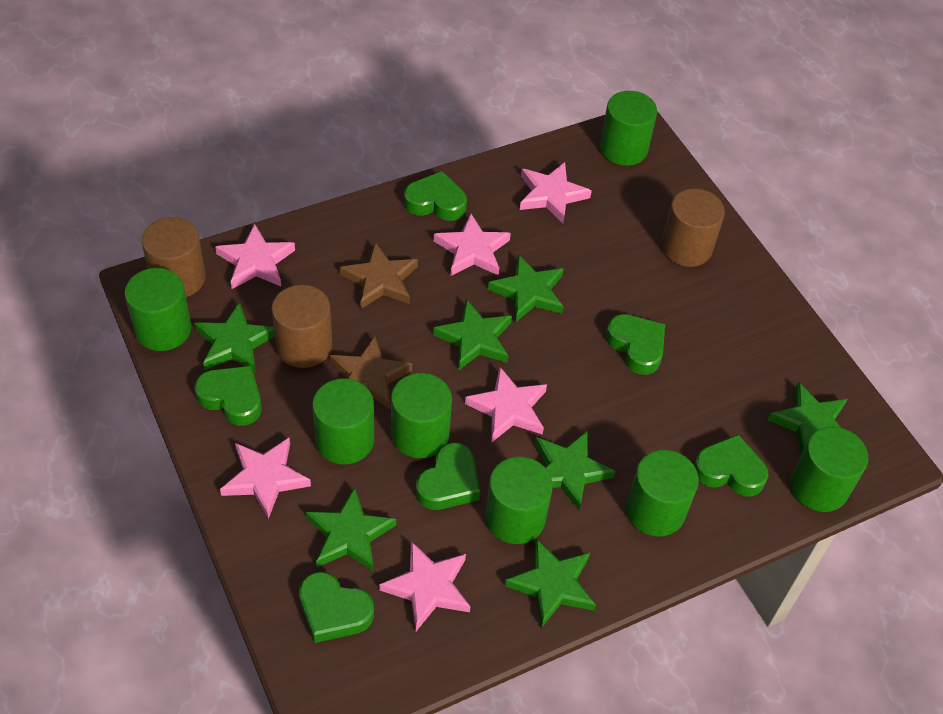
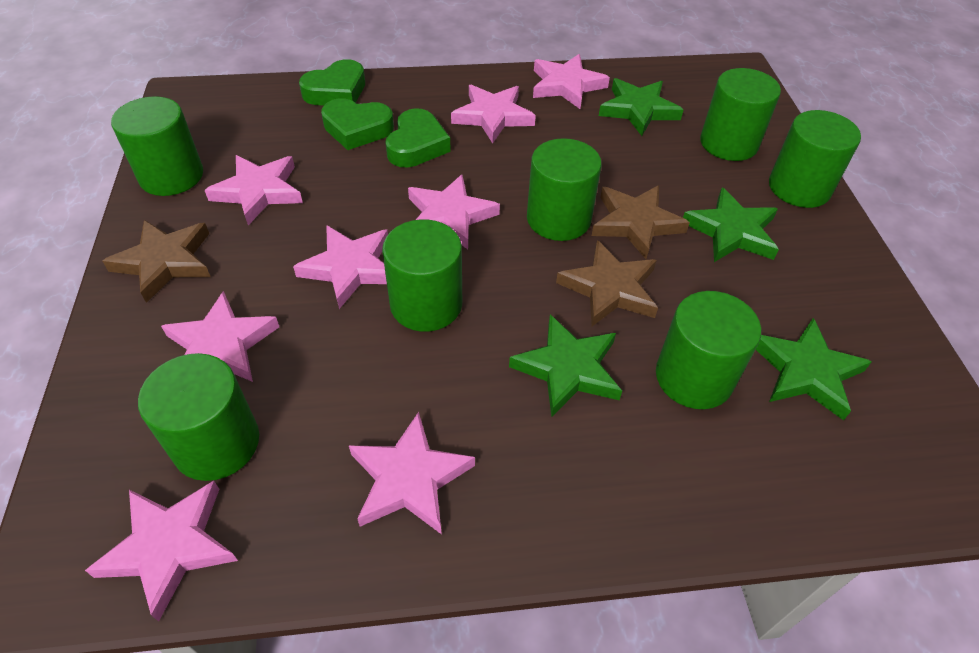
brown cylinder: 3 -> 0
brown star: 2 -> 3
green heart: 6 -> 3
green star: 7 -> 4
pink star: 6 -> 8

